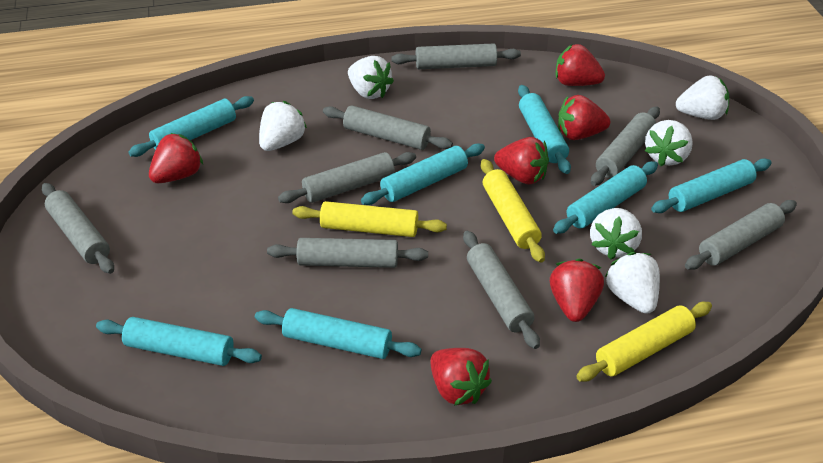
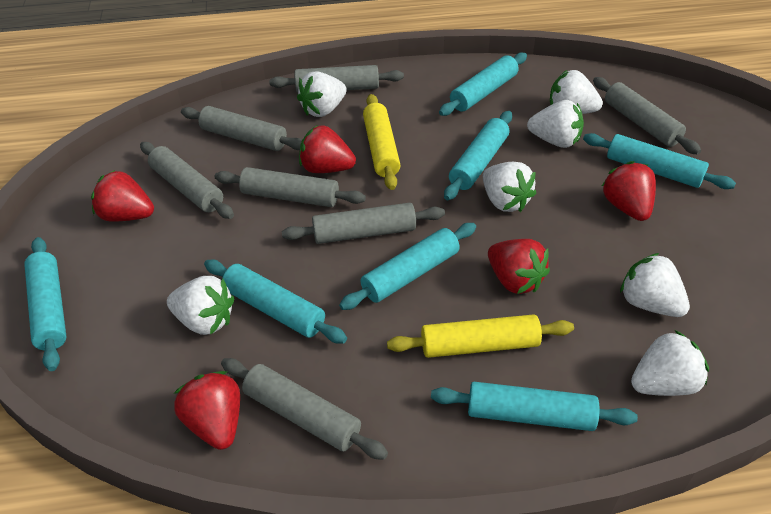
grey rolling pin: 8 -> 7
red strawberry: 6 -> 5
white strawberry: 6 -> 7
yellow rolling pin: 3 -> 2

